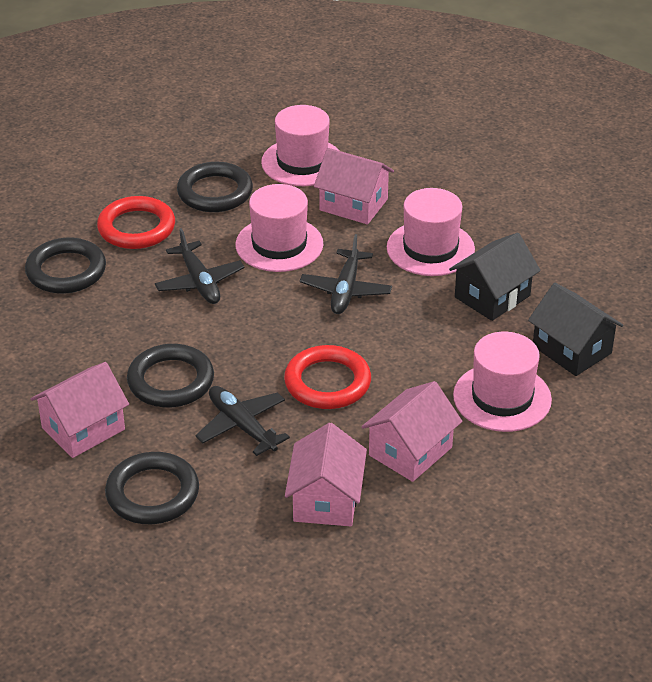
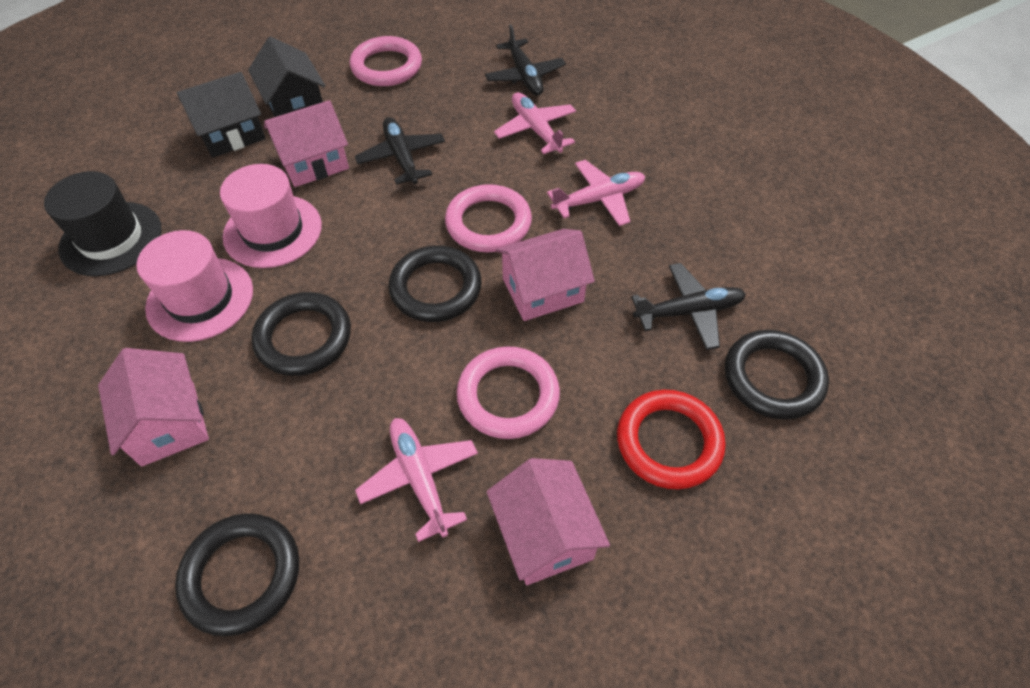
black hat: 0 -> 1
pink hat: 4 -> 2
pink plane: 0 -> 3
pink ring: 0 -> 3
red ring: 2 -> 1

